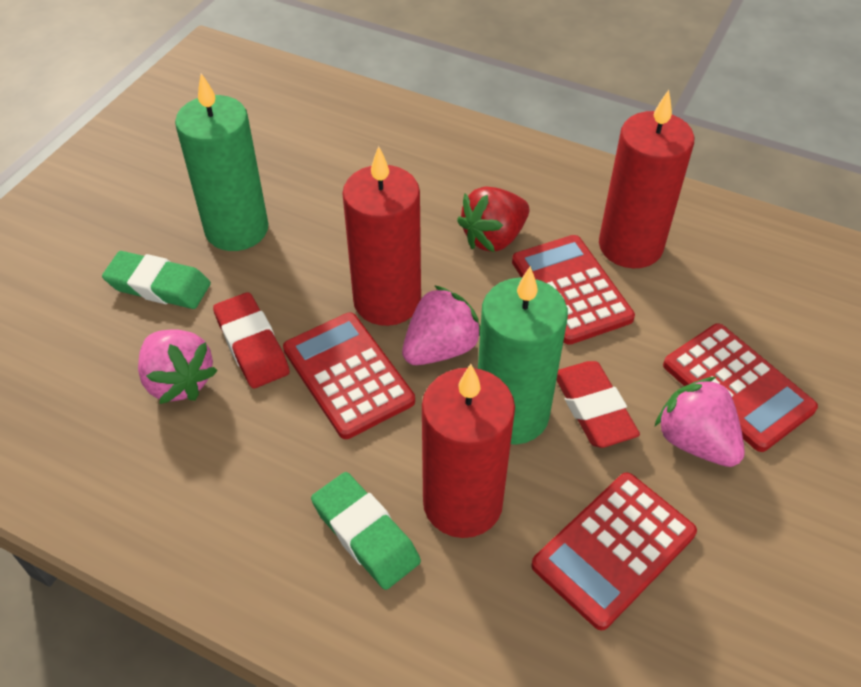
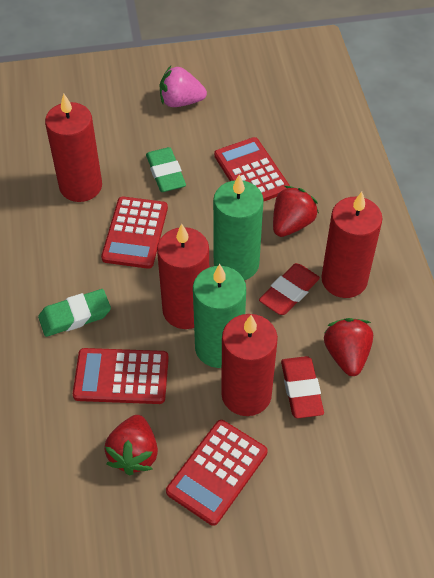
pink strawberry: 3 -> 1
red candle: 3 -> 4
red strawberry: 1 -> 3

